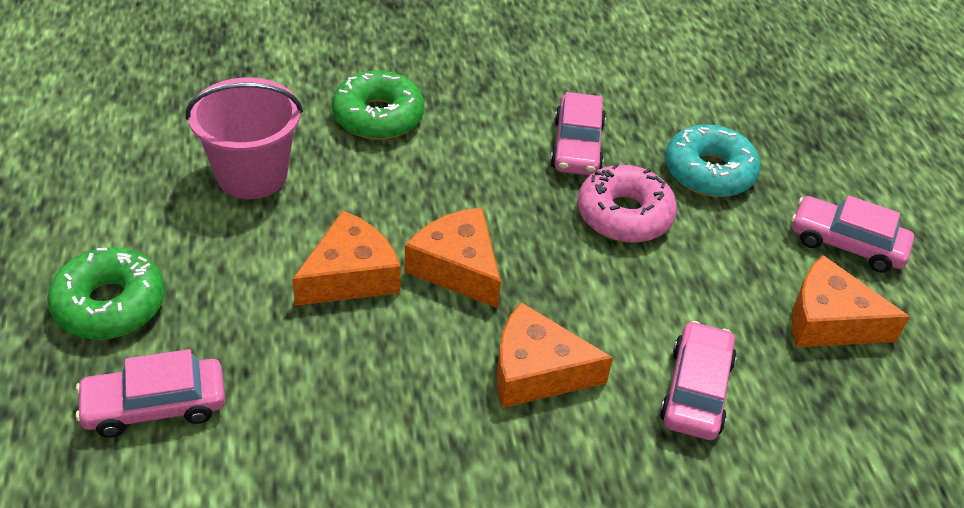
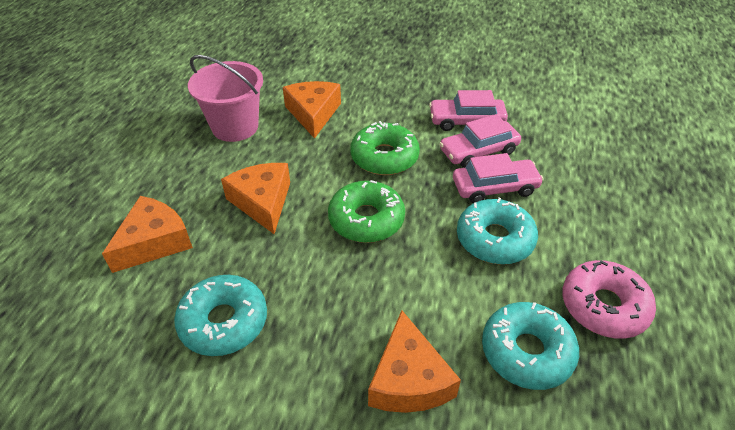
pink car: 4 -> 3
turquoise donut: 1 -> 3

